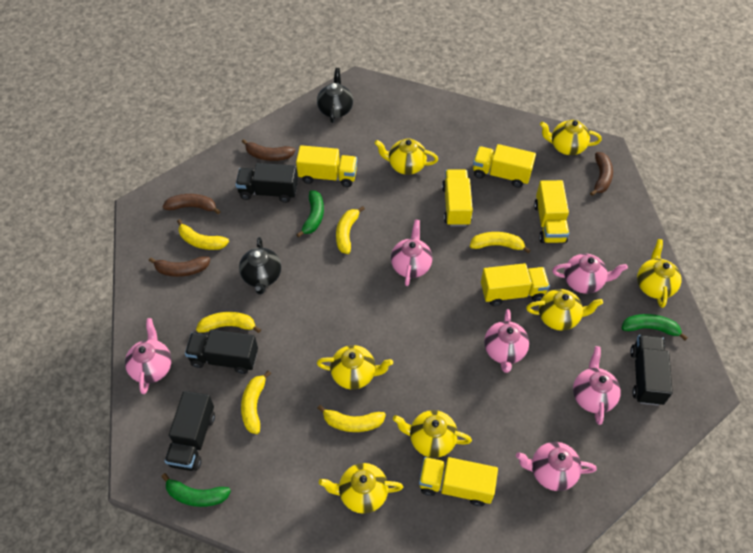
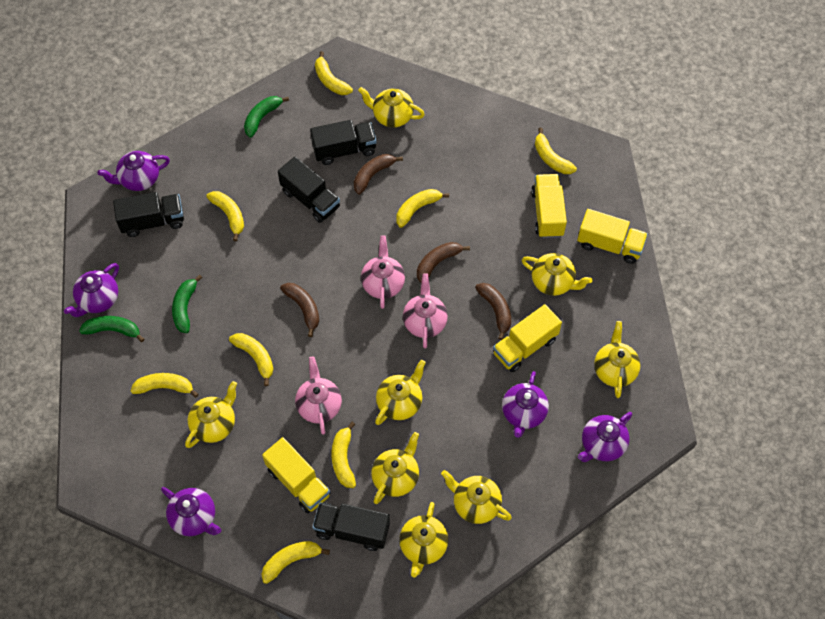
black teapot: 2 -> 0
pink teapot: 6 -> 3
purple teapot: 0 -> 5
yellow banana: 6 -> 8
yellow teapot: 7 -> 8
yellow truck: 6 -> 4

